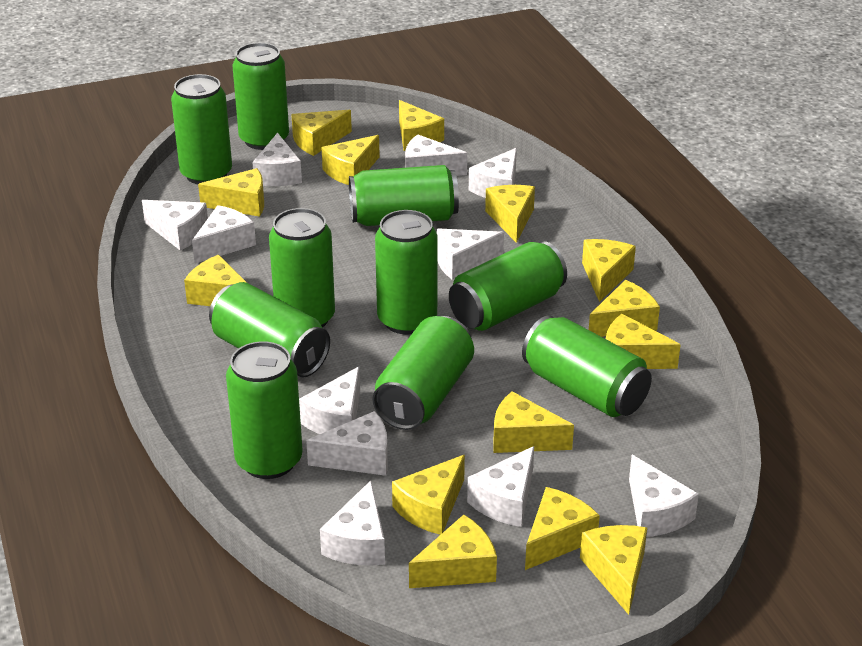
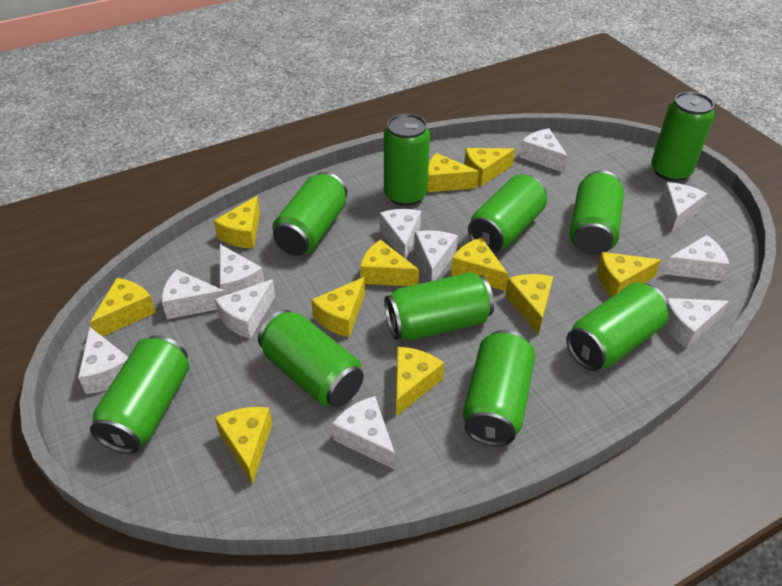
yellow cheese: 14 -> 11

